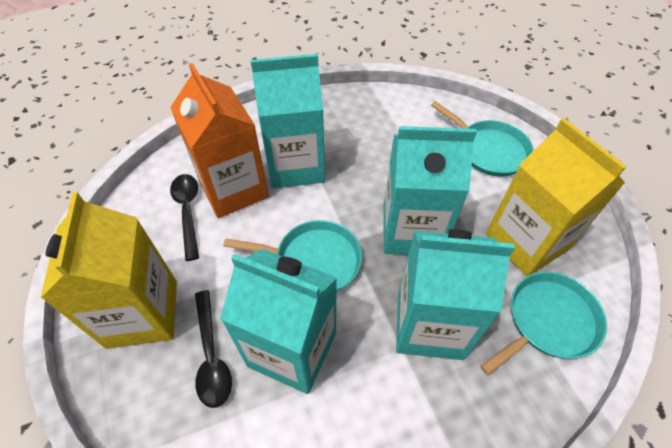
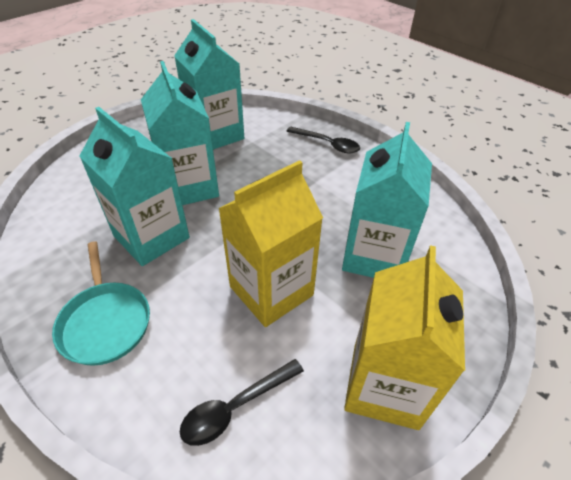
orange carton: 1 -> 0
turquoise pan: 3 -> 1

